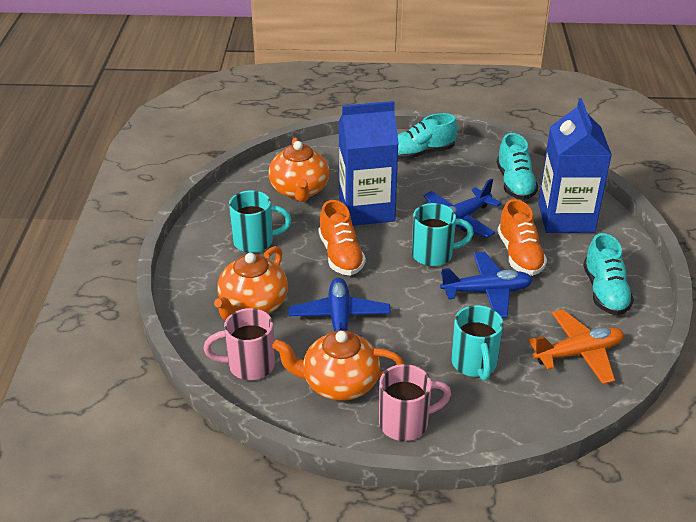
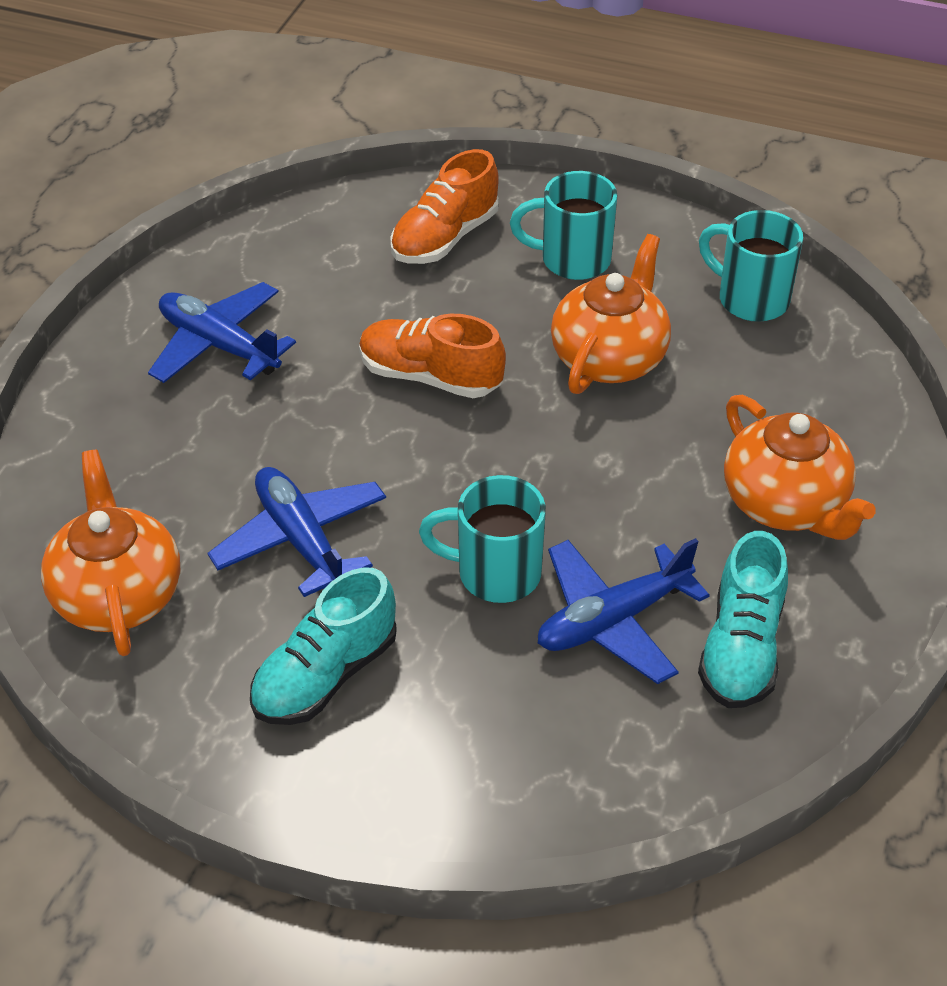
blue carton: 2 -> 0
orange plane: 1 -> 0
pink mug: 2 -> 0
turquoise shoe: 3 -> 2

